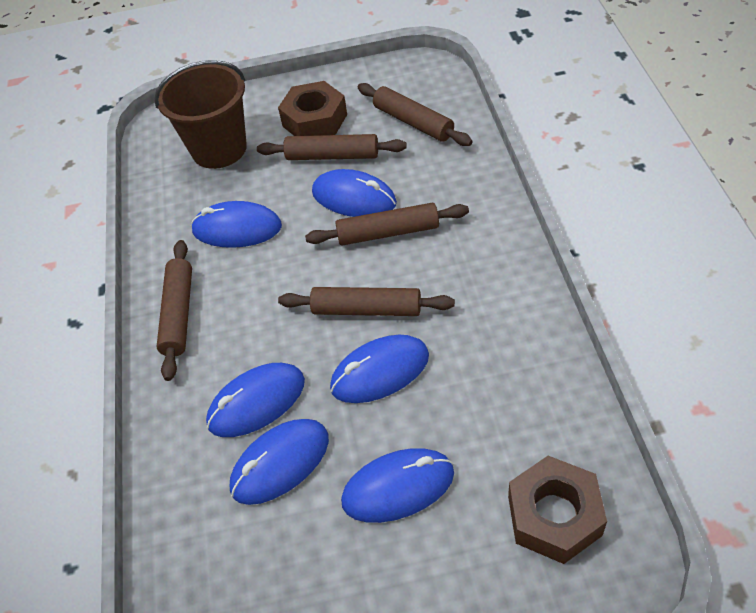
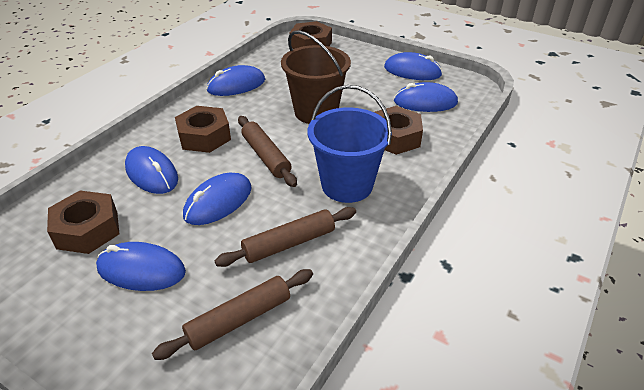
blue bucket: 0 -> 1
brown nut: 2 -> 4
brown rolling pin: 5 -> 3

